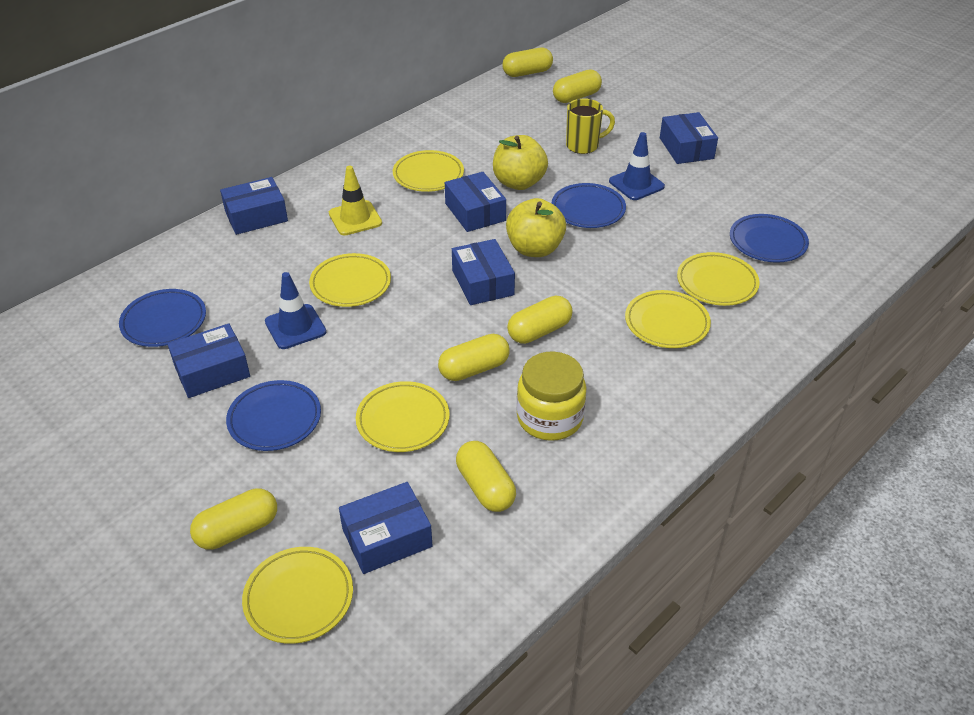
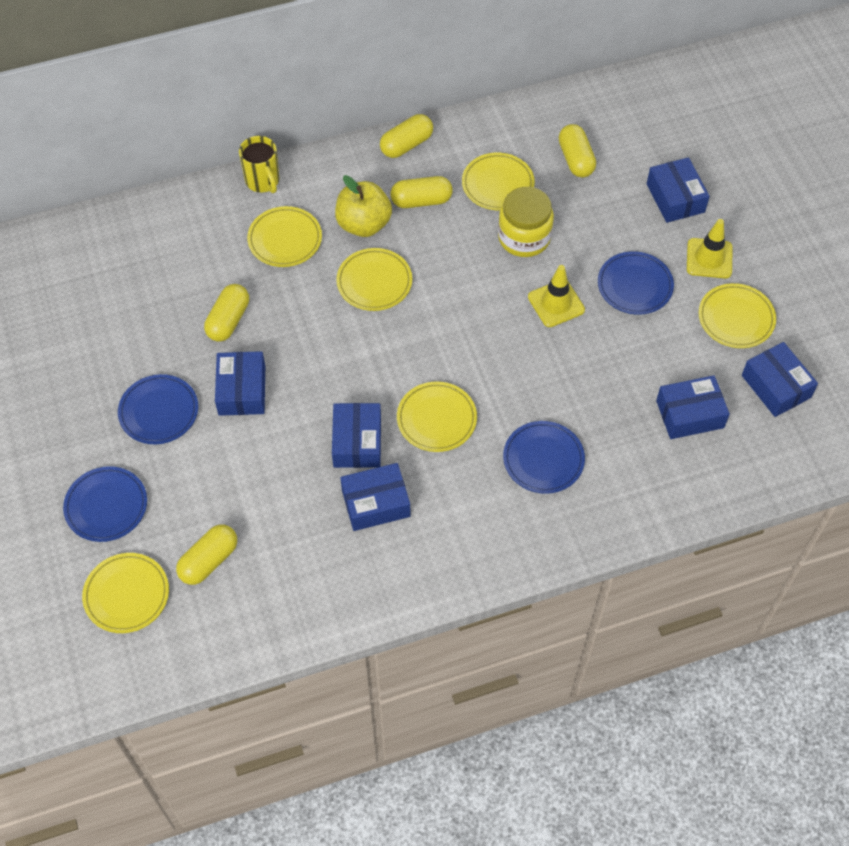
blue traffic cone: 2 -> 0
yellow apple: 2 -> 1
yellow capsule: 6 -> 5
yellow traffic cone: 1 -> 2

